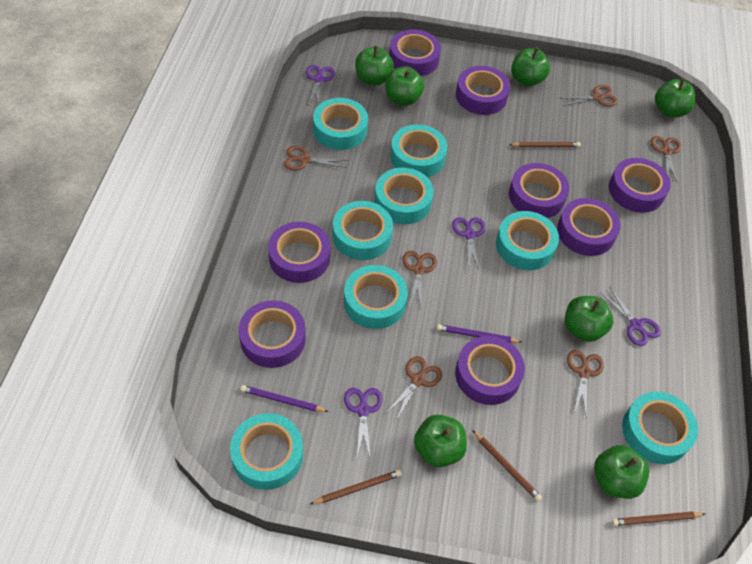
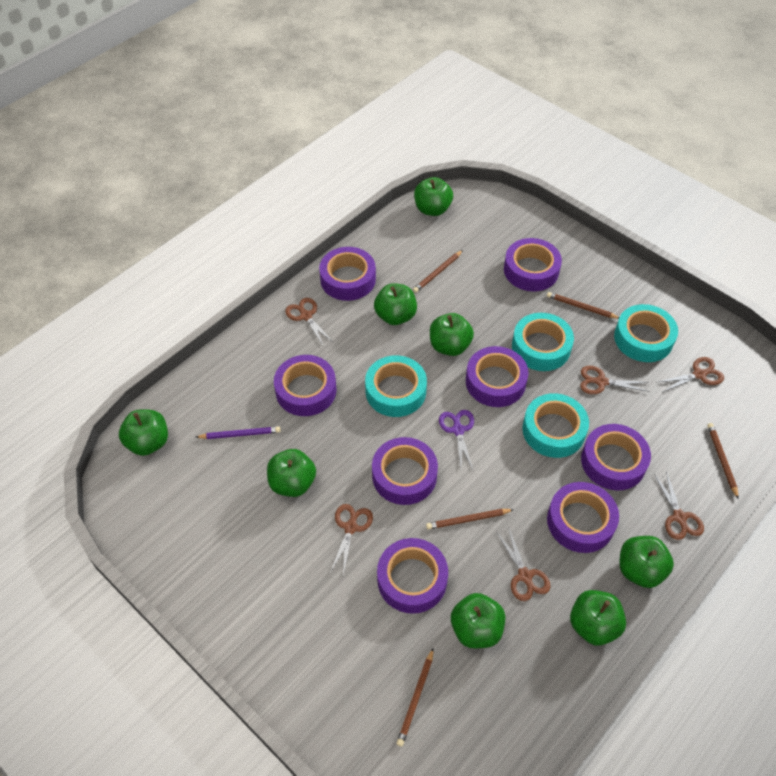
brown pencil: 4 -> 5
green apple: 7 -> 8
purple pencil: 2 -> 1
purple scissors: 4 -> 1
turquoise tape: 8 -> 4

